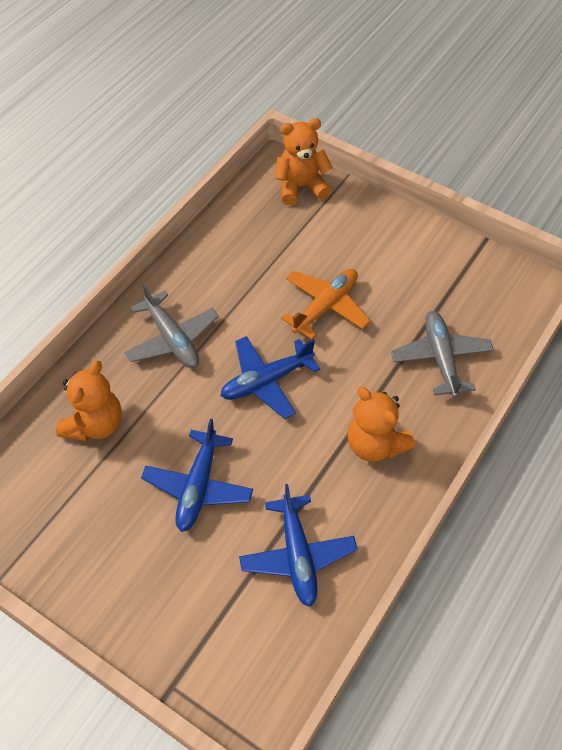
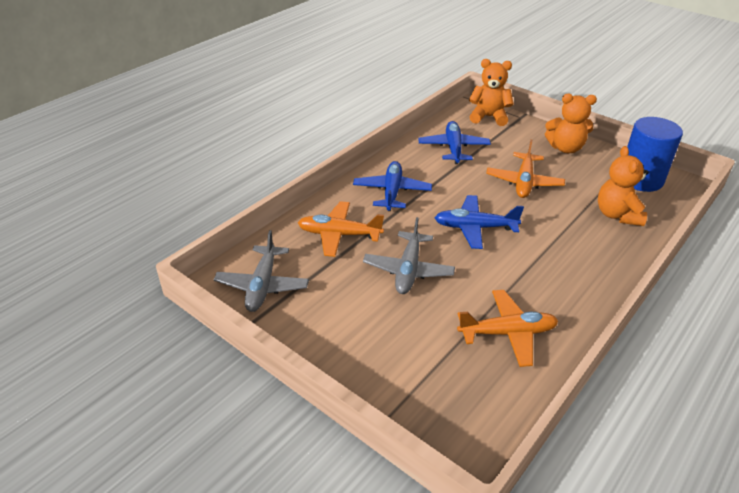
blue cylinder: 0 -> 1
orange plane: 1 -> 3

